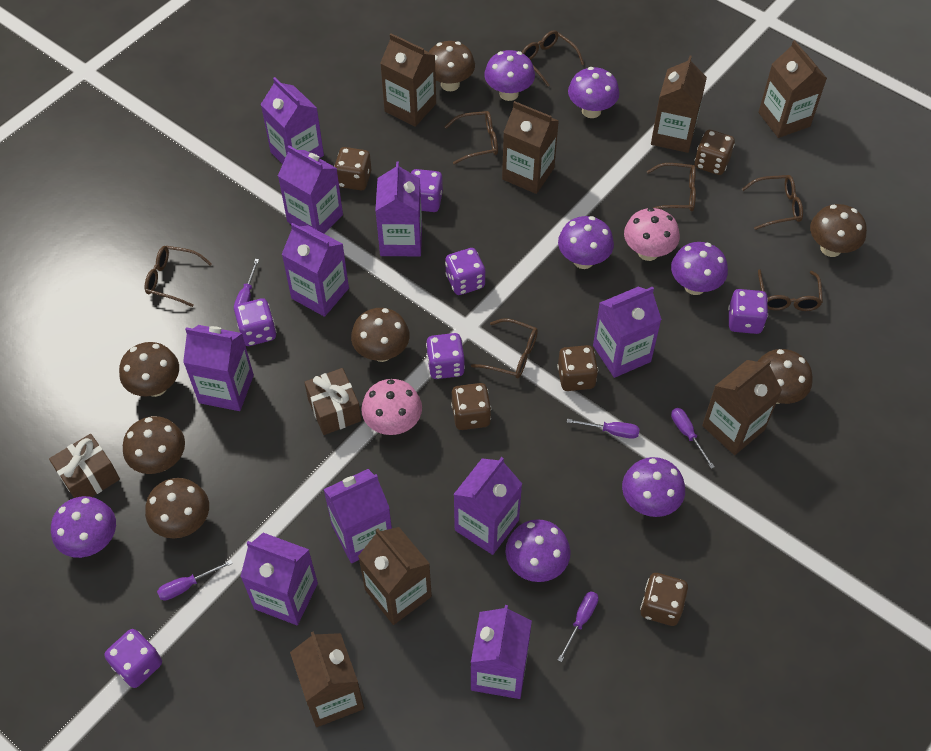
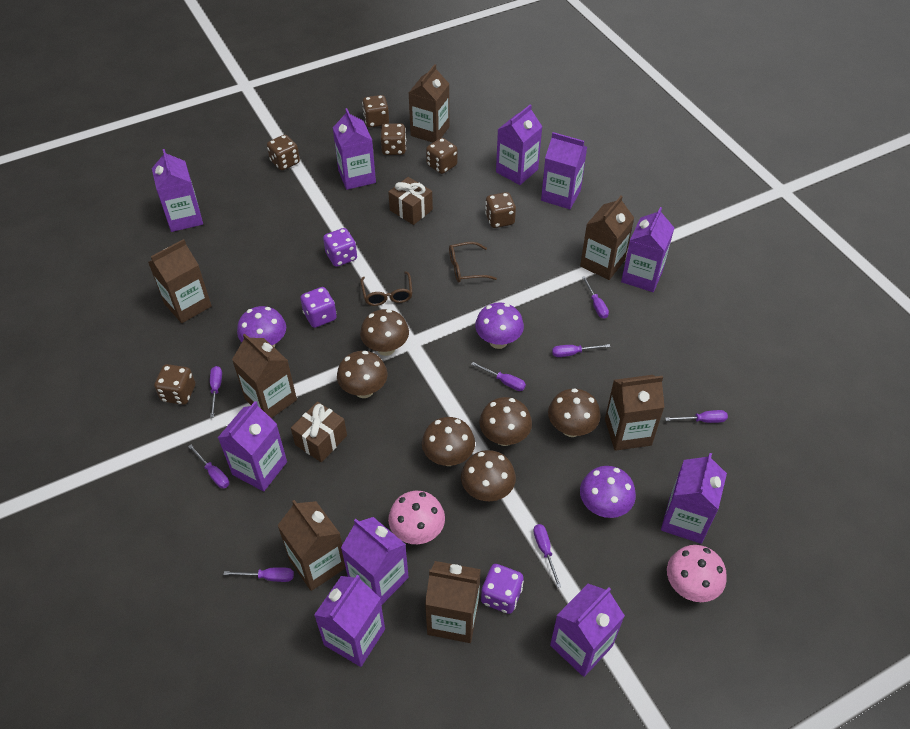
brown dice: 5 -> 6
brown glasses: 7 -> 2
brown mushroom: 7 -> 6
purple dice: 6 -> 3
purple mushroom: 7 -> 3
purple screwdriver: 5 -> 8

